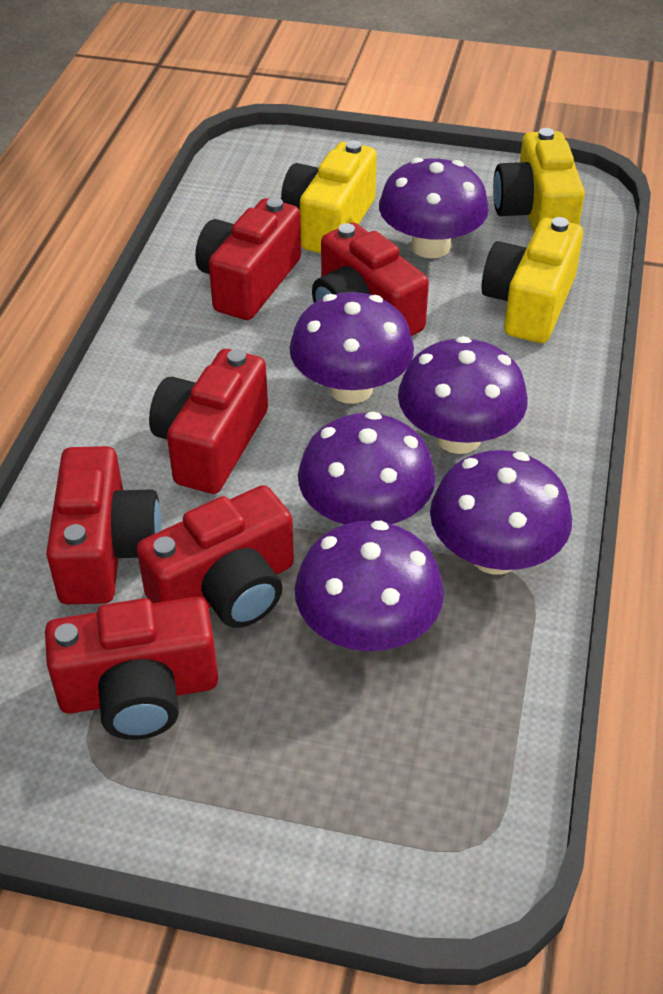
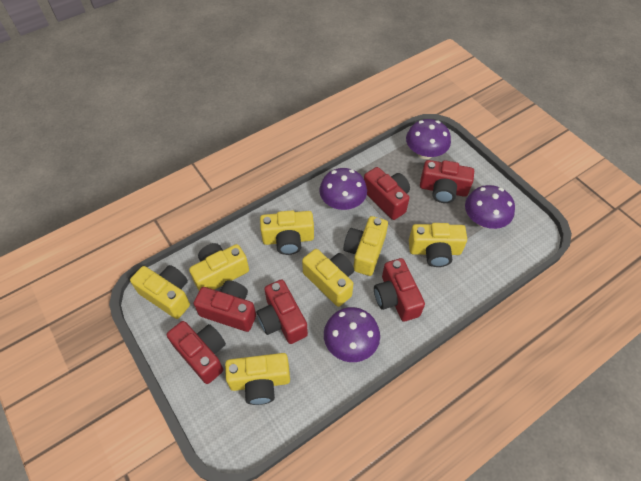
purple mushroom: 6 -> 4
yellow camera: 3 -> 7

